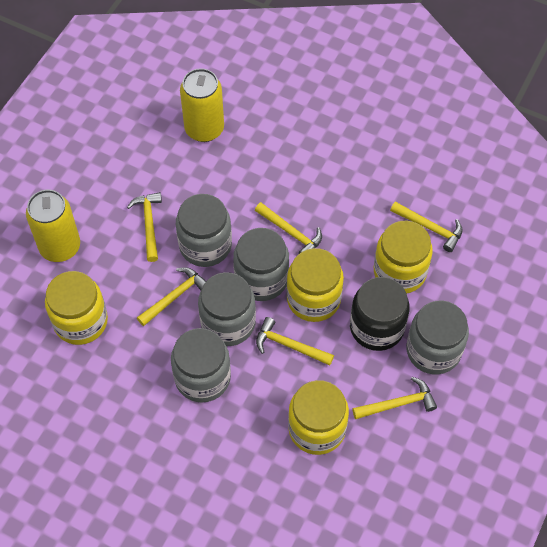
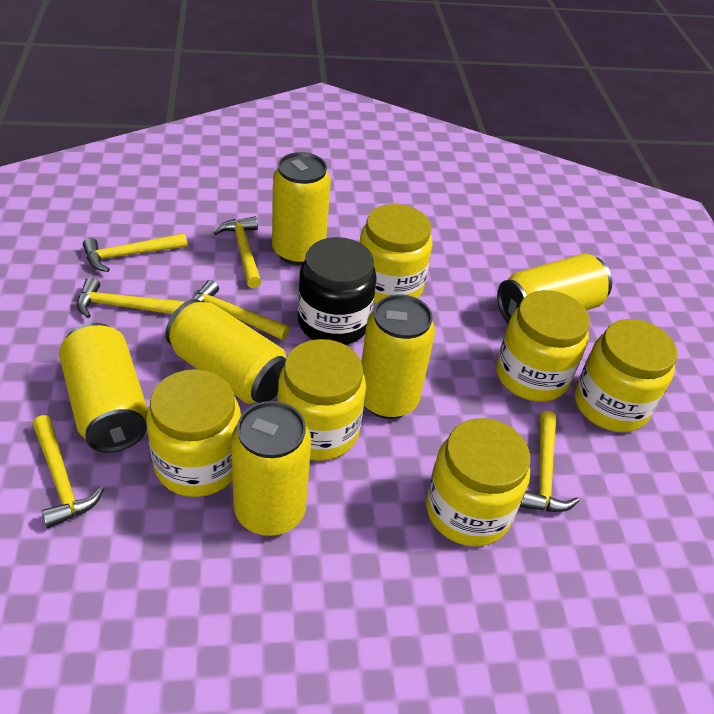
grey jar: 5 -> 0
yellow can: 2 -> 6
yellow jar: 4 -> 6

